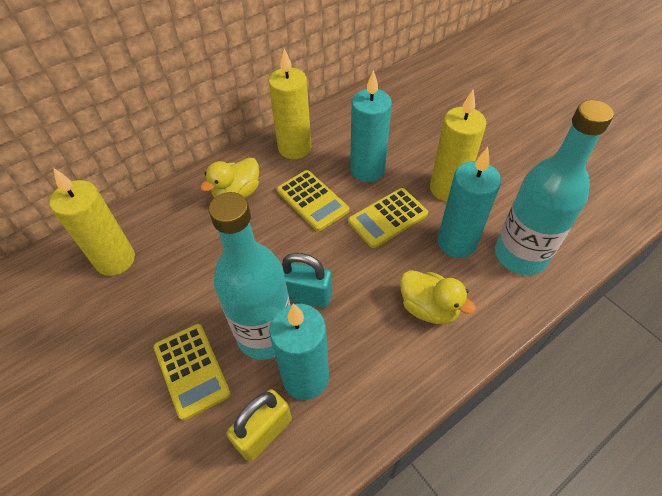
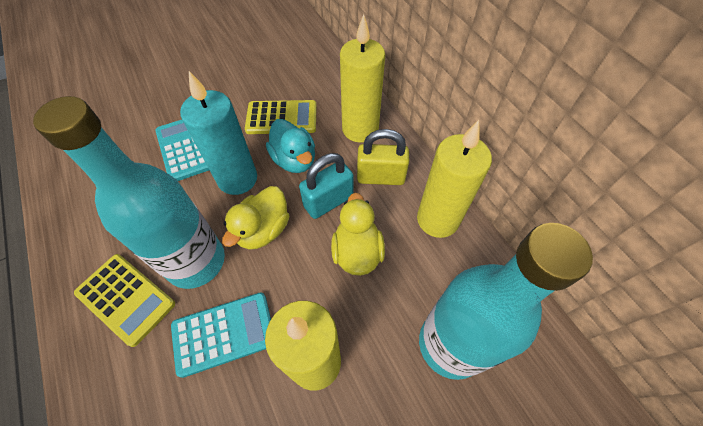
turquoise calculator: 0 -> 2
turquoise candle: 3 -> 1
turquoise duck: 0 -> 1
yellow calculator: 3 -> 2

